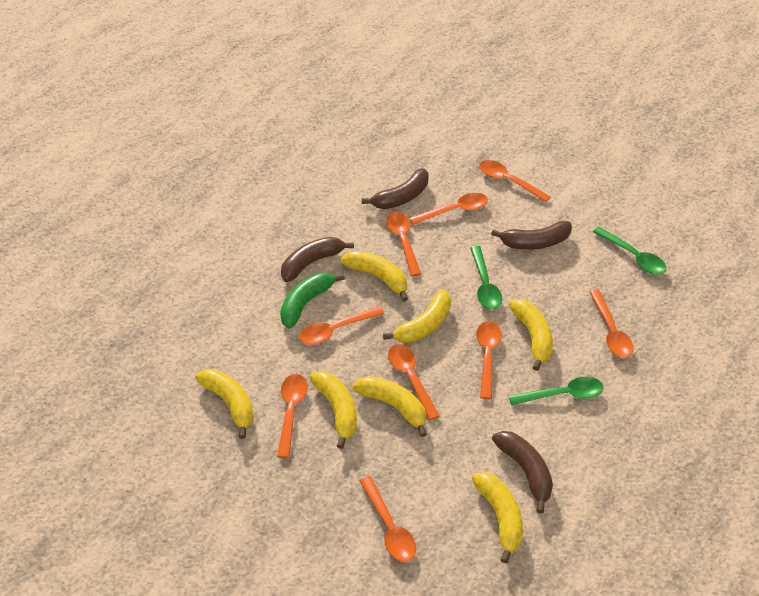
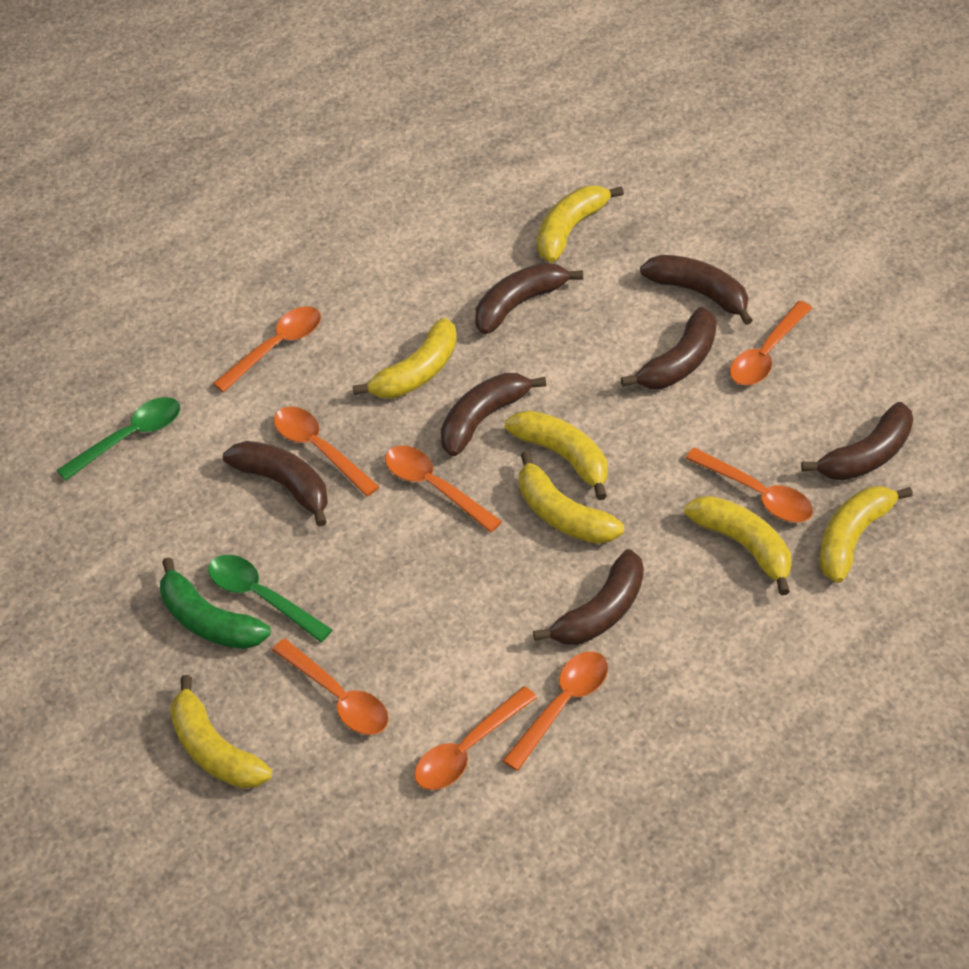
brown banana: 4 -> 7
green spoon: 3 -> 2
orange spoon: 9 -> 8

